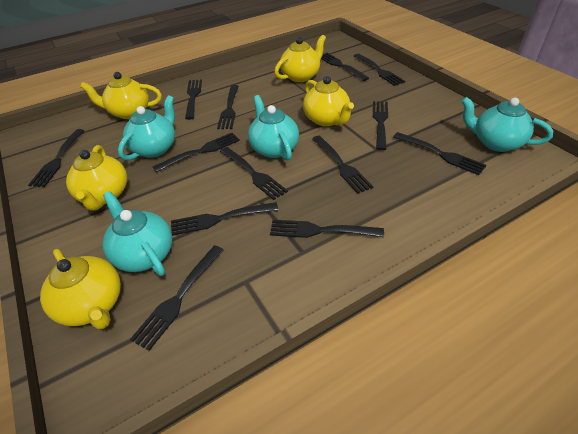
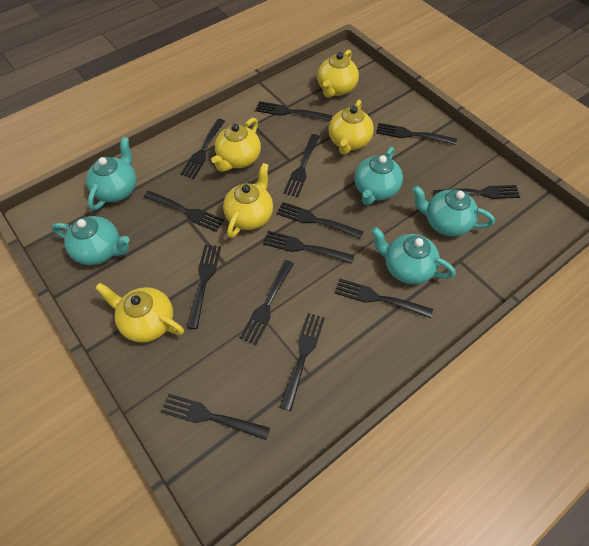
turquoise teapot: 4 -> 5

